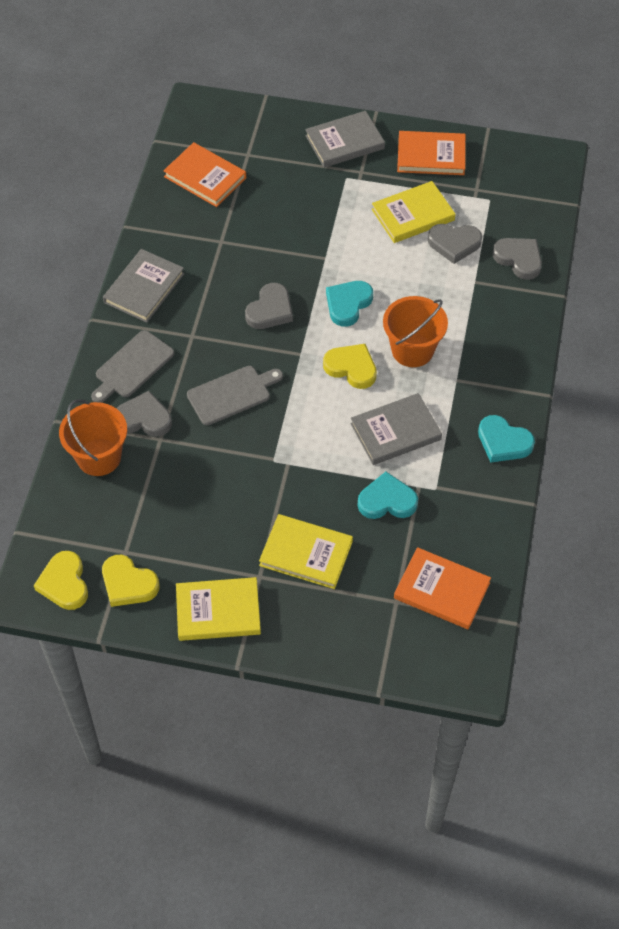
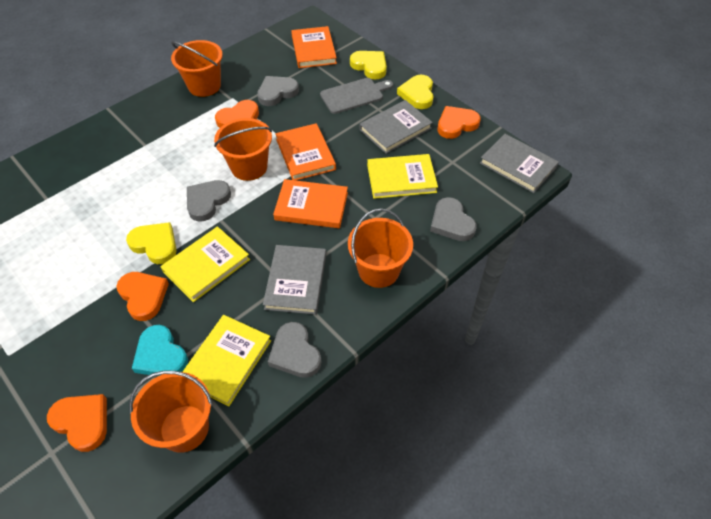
grey cutting board: 2 -> 1
orange bucket: 2 -> 4
orange heart: 0 -> 4
turquoise heart: 3 -> 1

